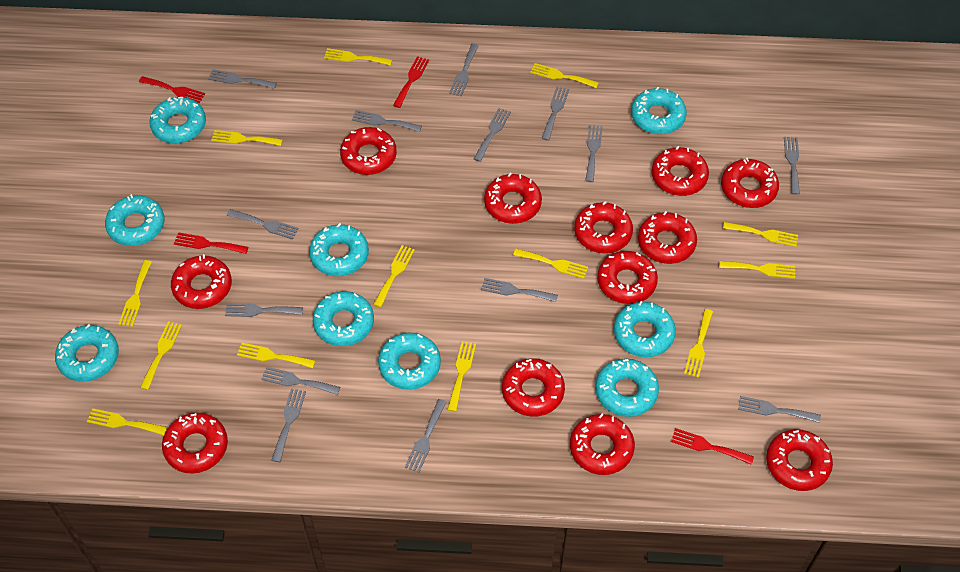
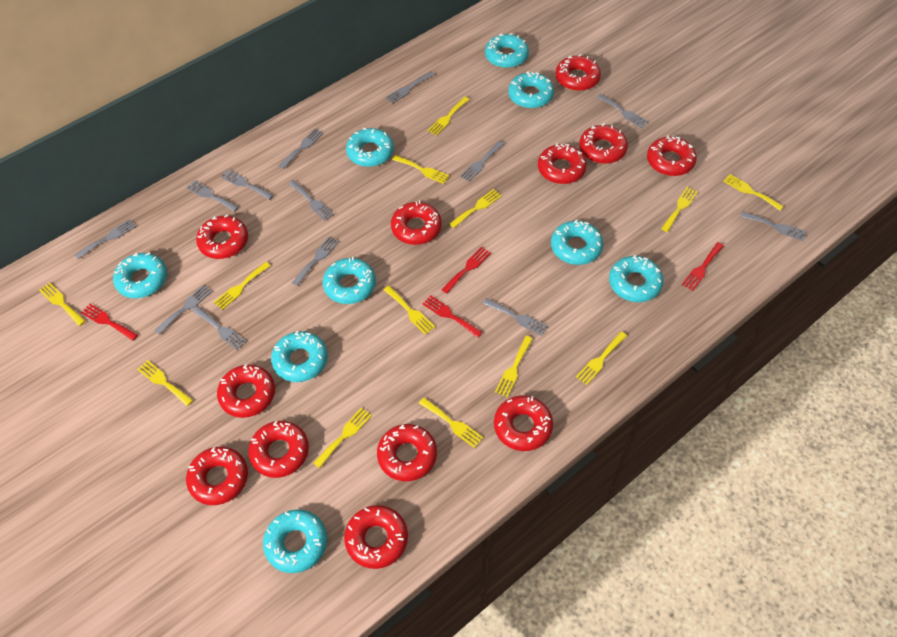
grey fork: 14 -> 13

